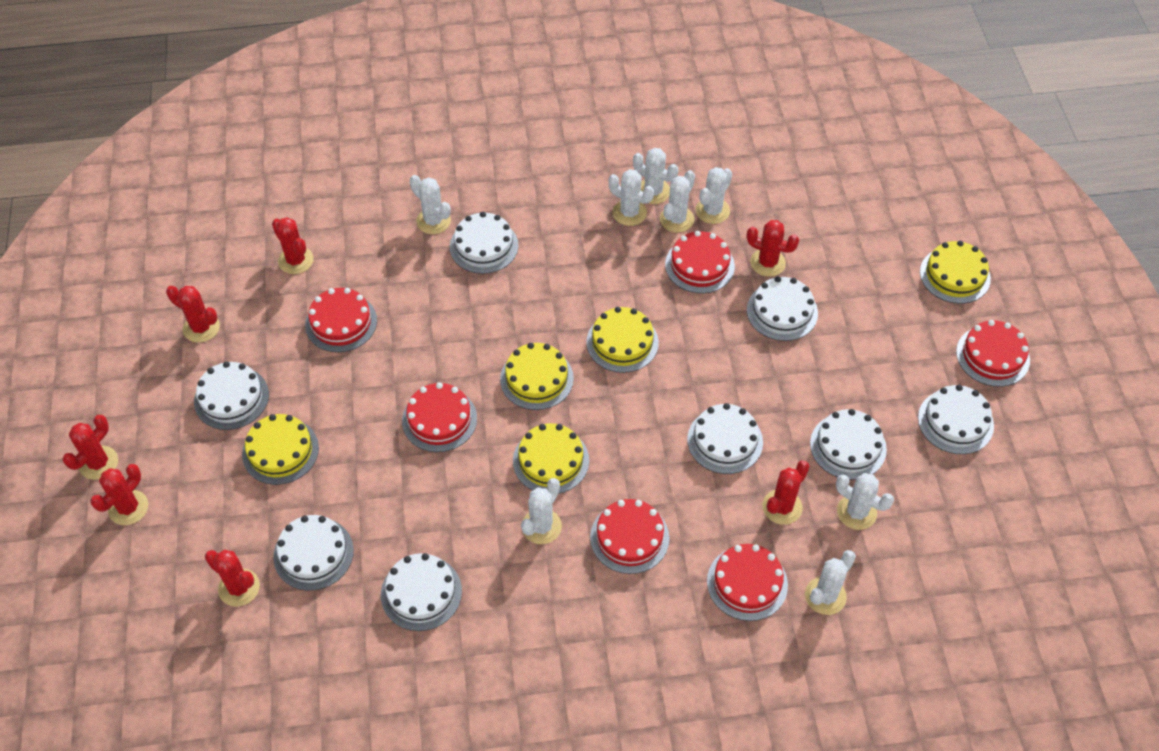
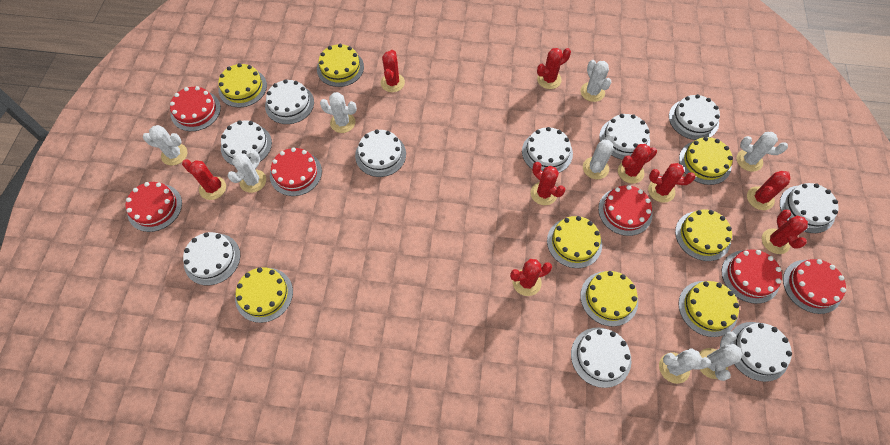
red cactus: 7 -> 9
white cake: 8 -> 10
yellow cake: 5 -> 8

